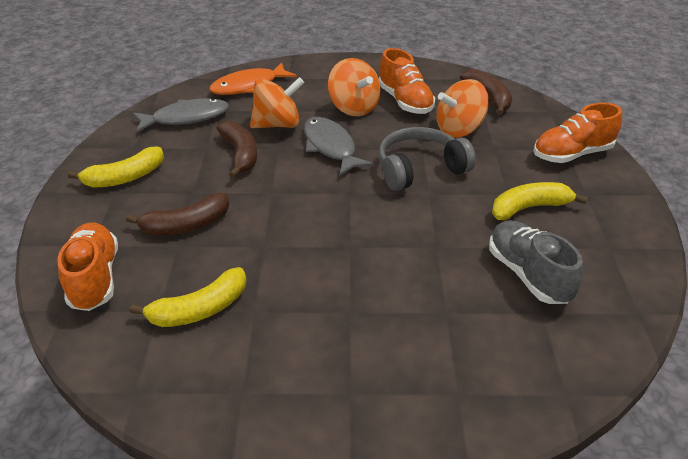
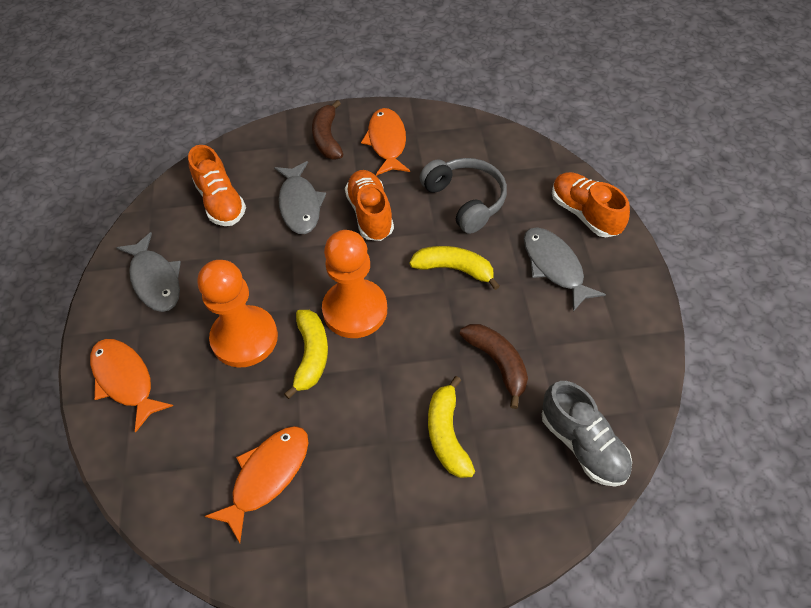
brown banana: 3 -> 2
grey fish: 2 -> 3
orange fish: 1 -> 3
orange pawn: 0 -> 2
orange spinning top: 3 -> 0

